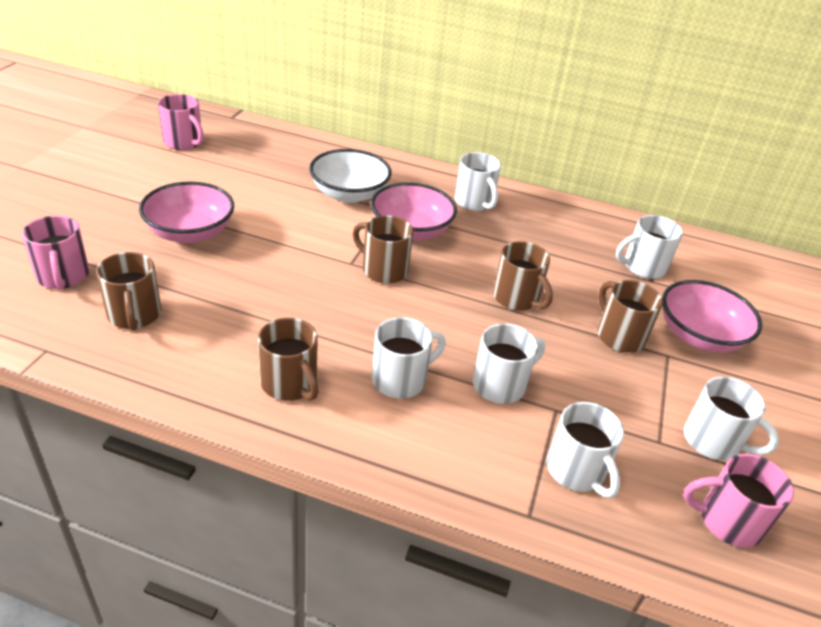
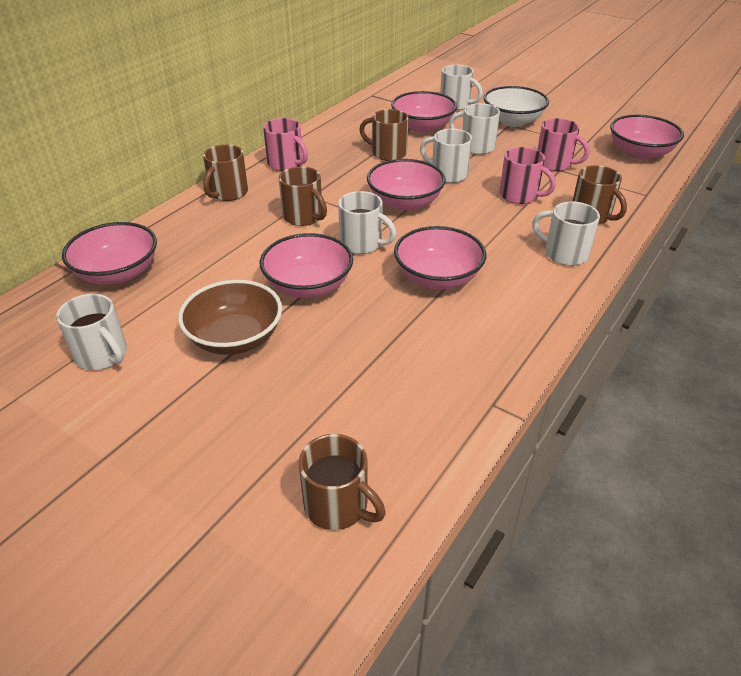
brown bowl: 0 -> 1
pink bowl: 3 -> 6

